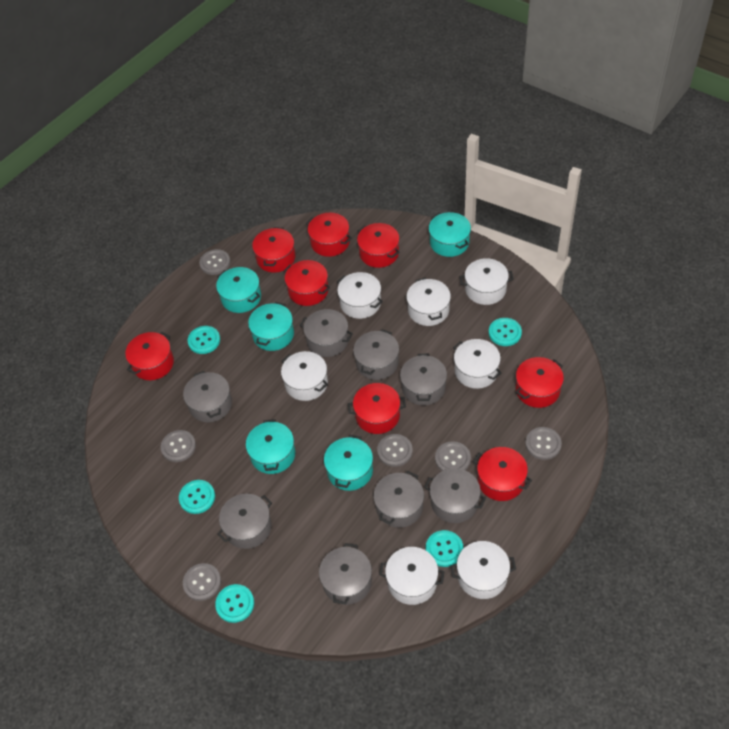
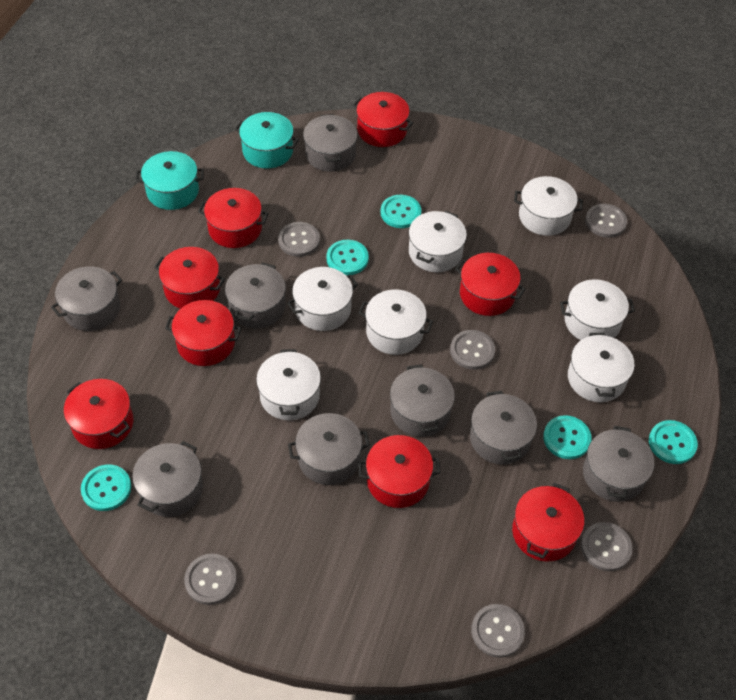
turquoise pot: 5 -> 2

